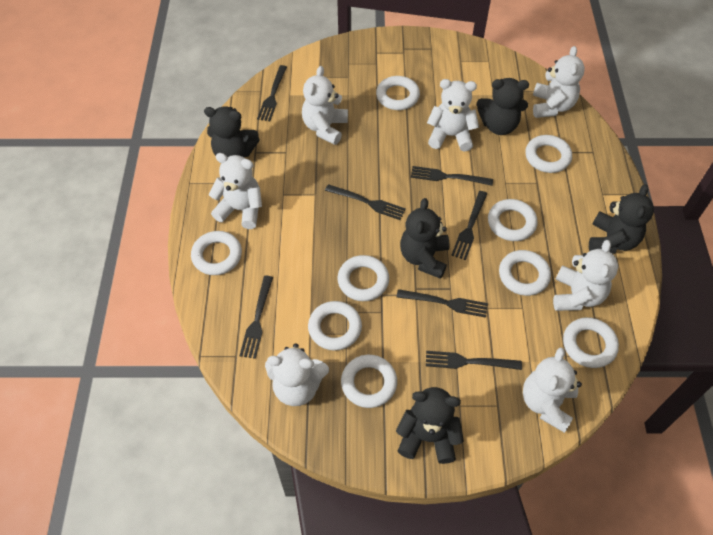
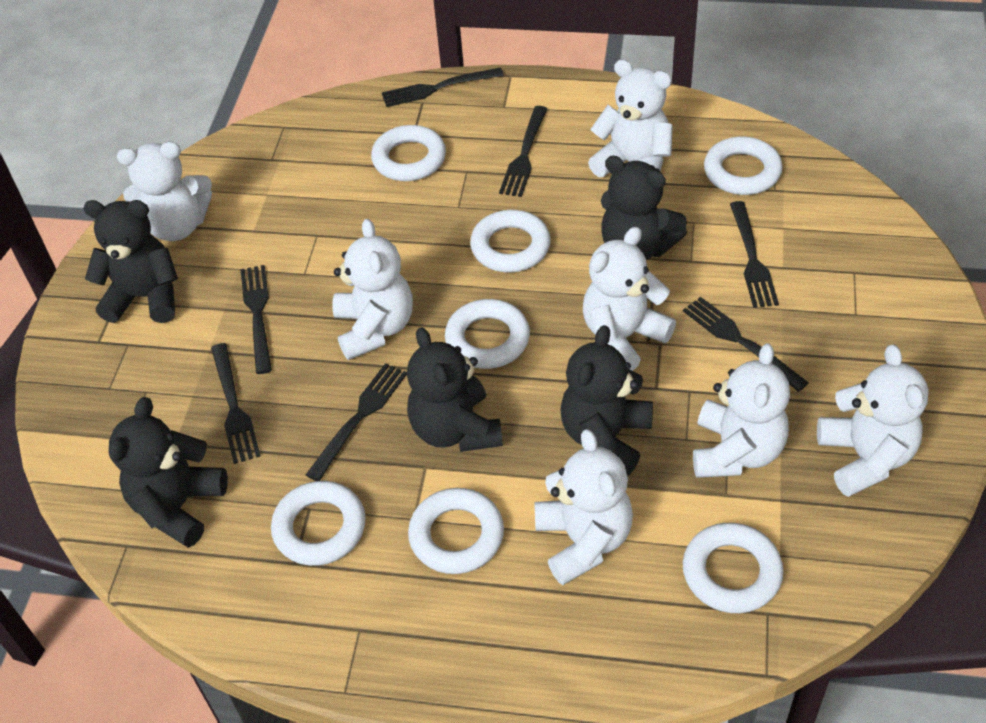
white ring: 9 -> 7

